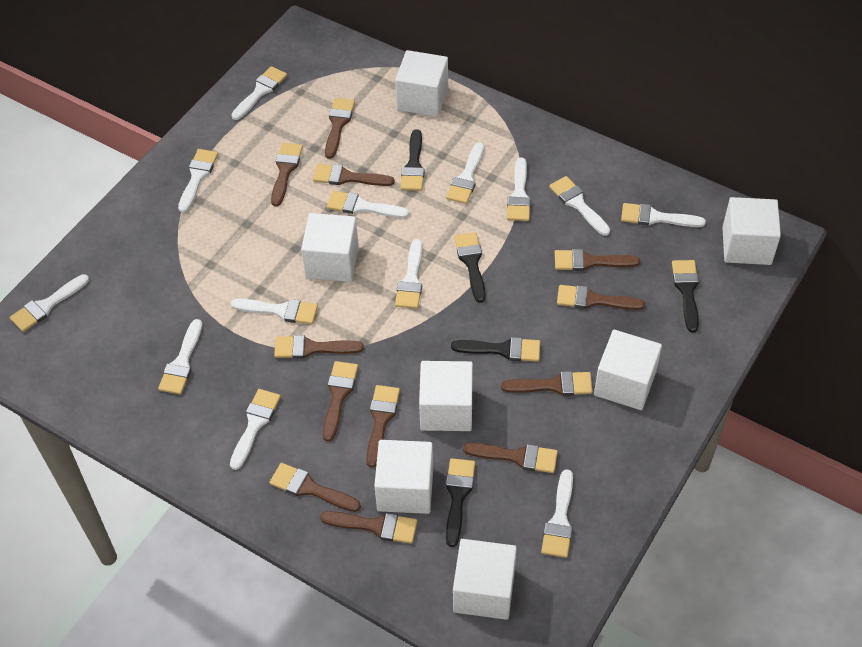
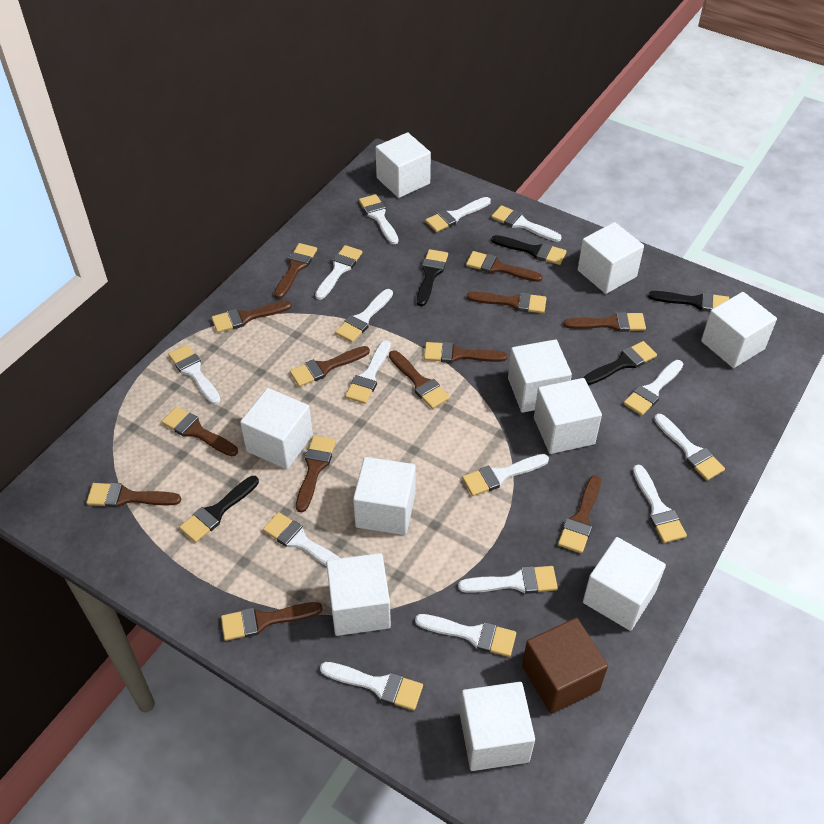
brown brush: 12 -> 13
brown cube: 0 -> 1
white brush: 13 -> 15
white cube: 7 -> 10

